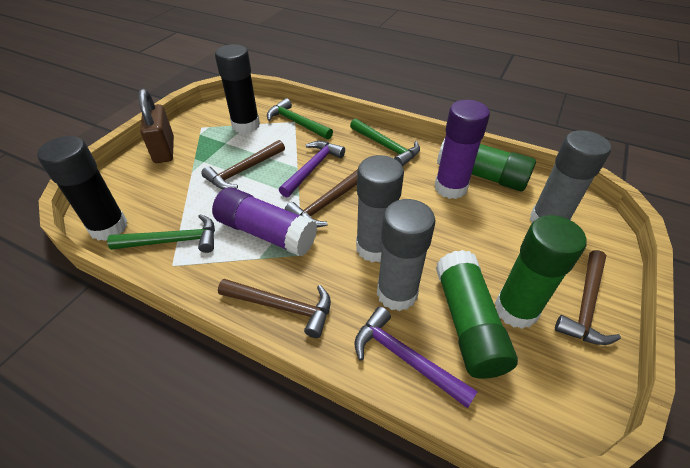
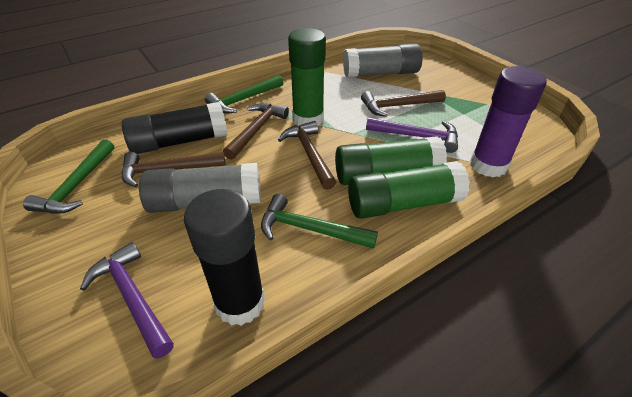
brown padlock: 1 -> 0
grey glue stick: 3 -> 2
purple glue stick: 2 -> 1

